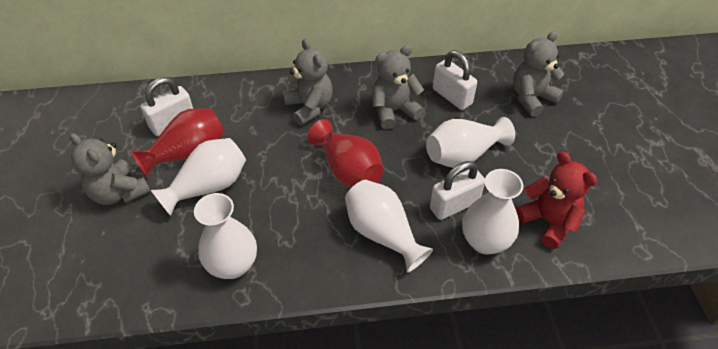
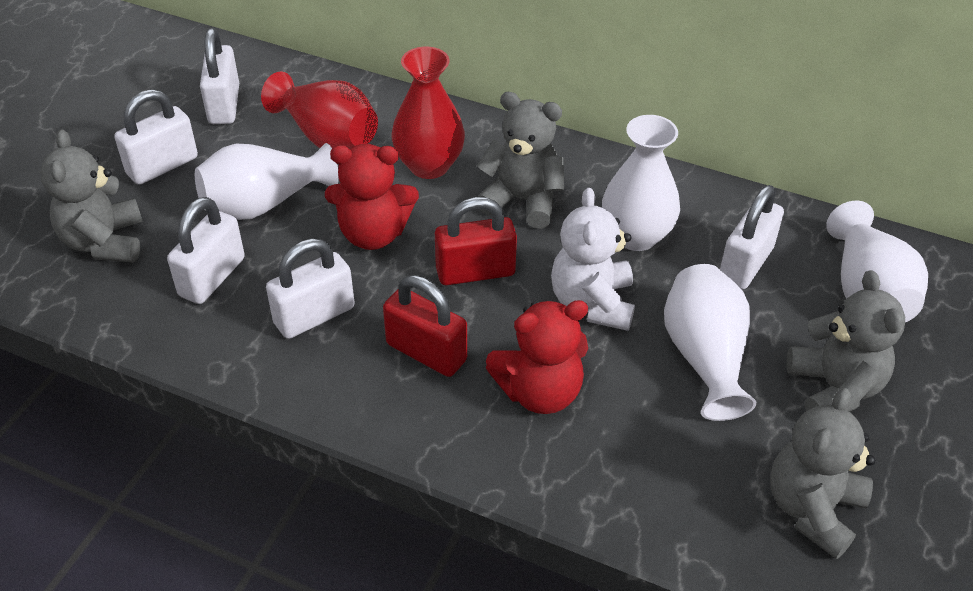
red padlock: 0 -> 2
red teddy bear: 1 -> 2
white padlock: 3 -> 5
white teddy bear: 0 -> 1
white vase: 5 -> 4

